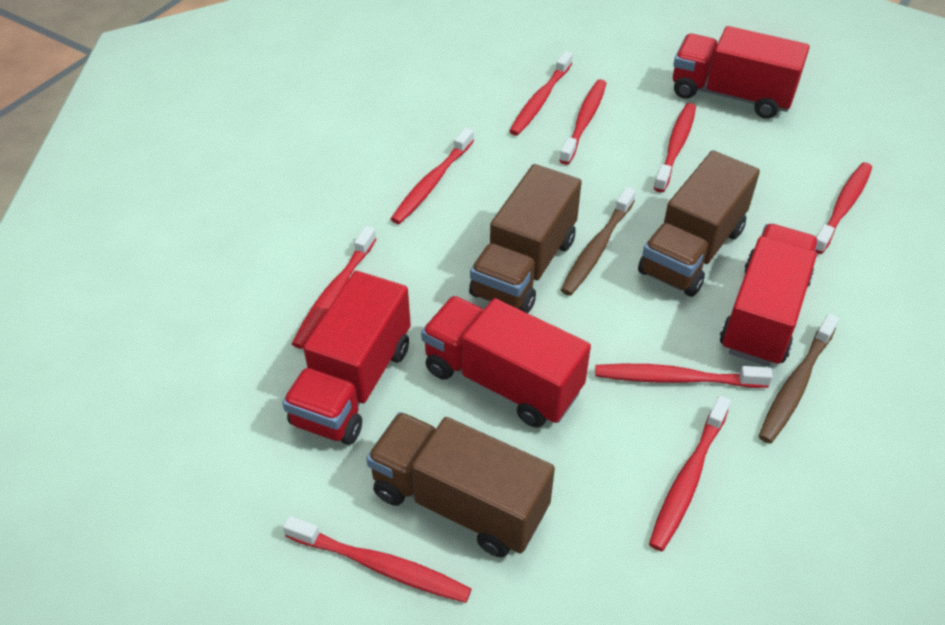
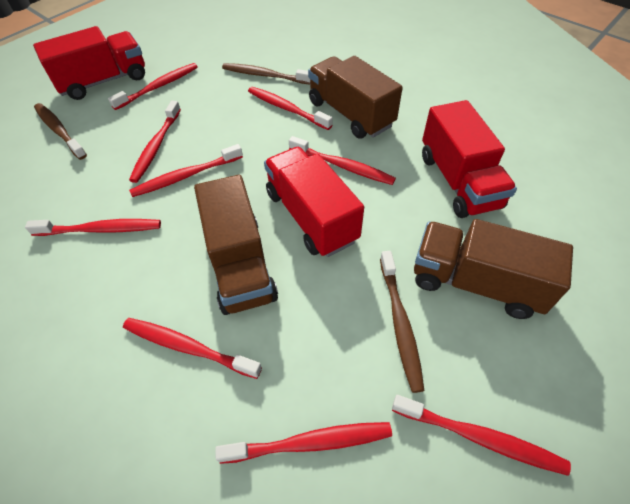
brown toothbrush: 2 -> 3
red truck: 4 -> 3

